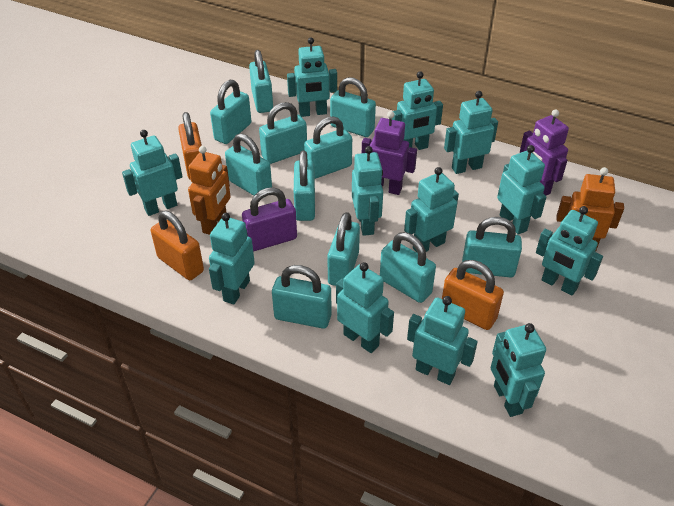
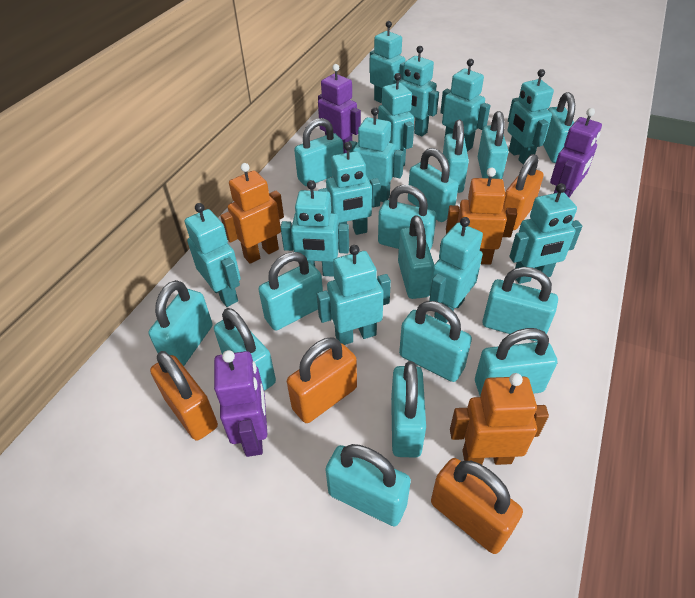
orange padlock: 3 -> 4
orange robot: 2 -> 3
purple padlock: 1 -> 0
purple robot: 2 -> 3
turquoise padlock: 11 -> 15

